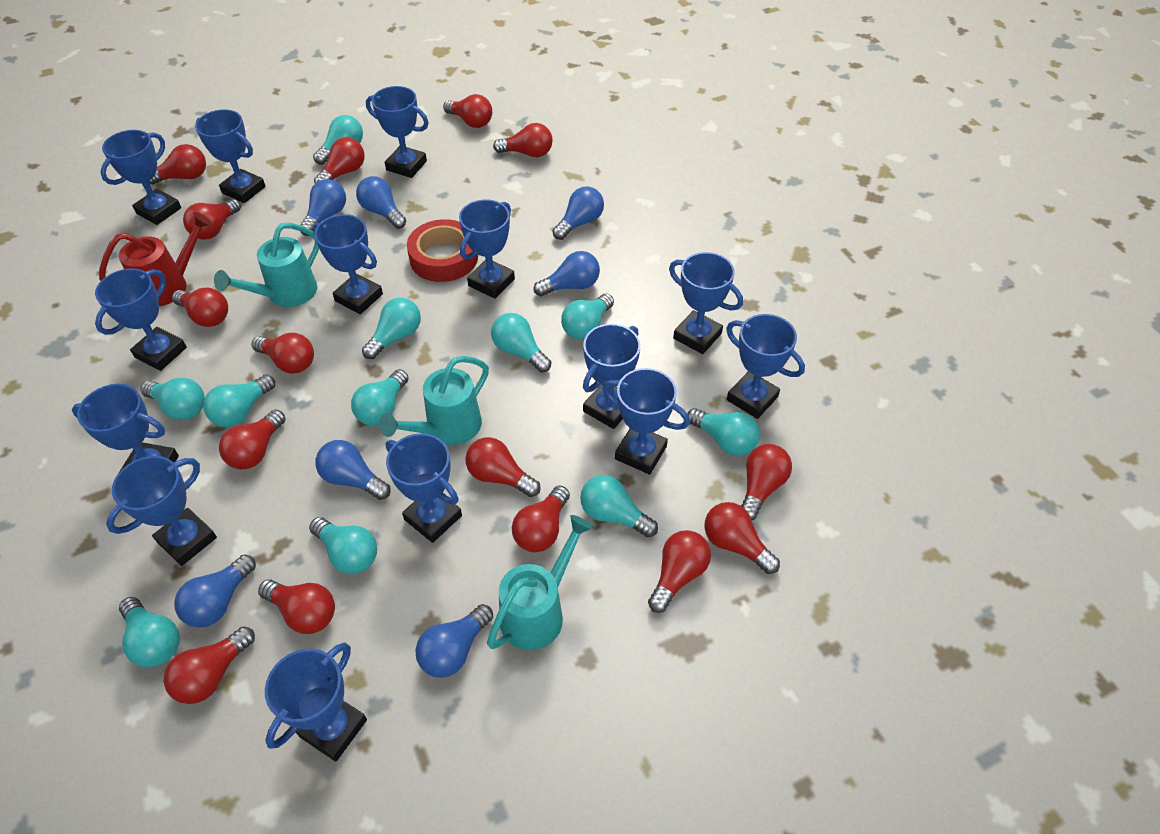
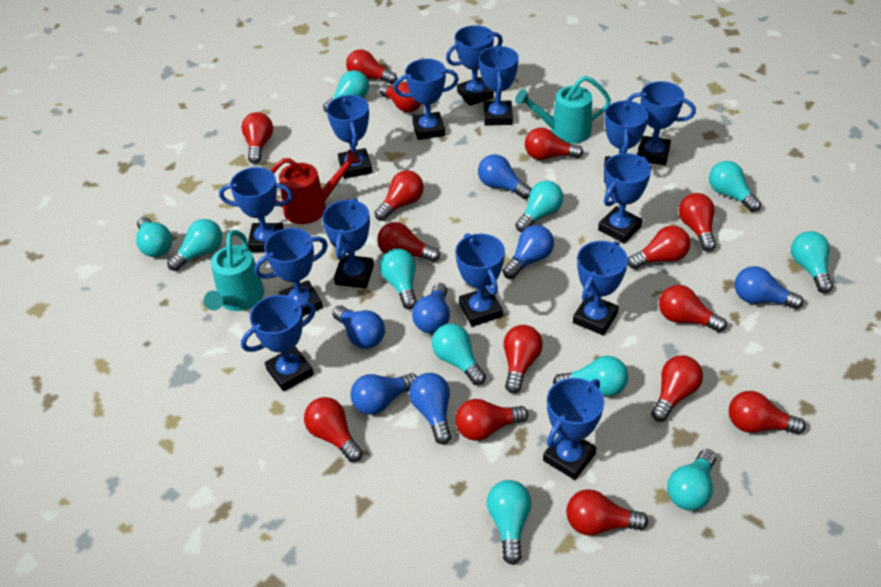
red tape: 1 -> 0
turquoise watering can: 3 -> 2

